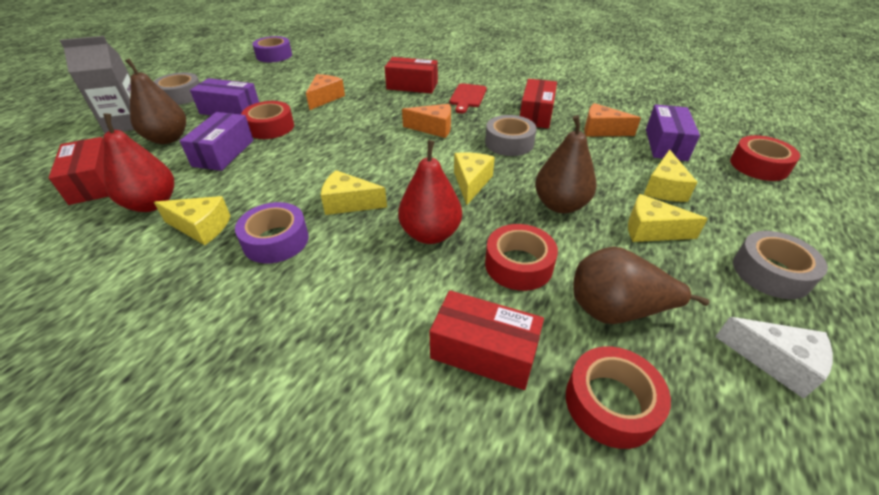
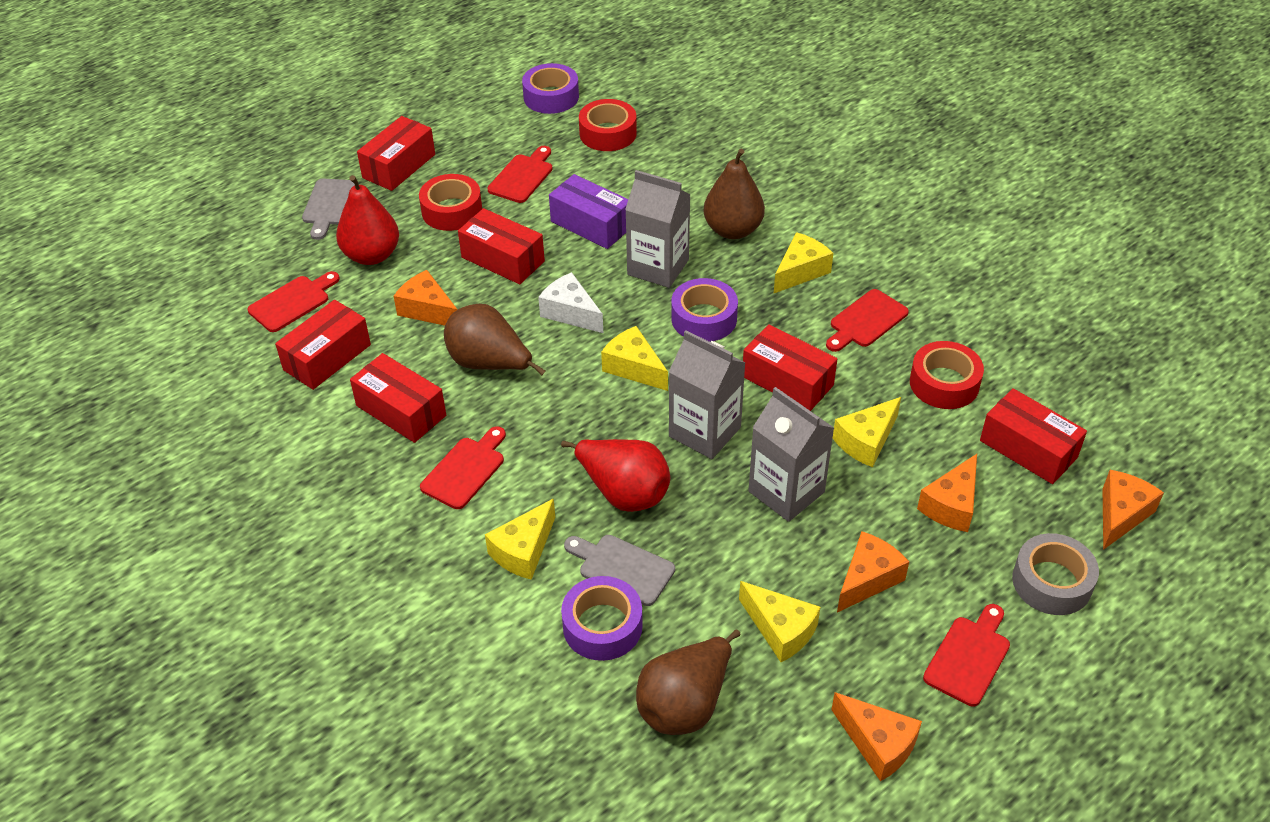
grey carton: 1 -> 3
grey cutting board: 0 -> 2
grey tape: 3 -> 1
orange cheese: 3 -> 5
purple box: 3 -> 1
purple tape: 2 -> 3
red box: 4 -> 6
red cutting board: 1 -> 5
red tape: 4 -> 3

